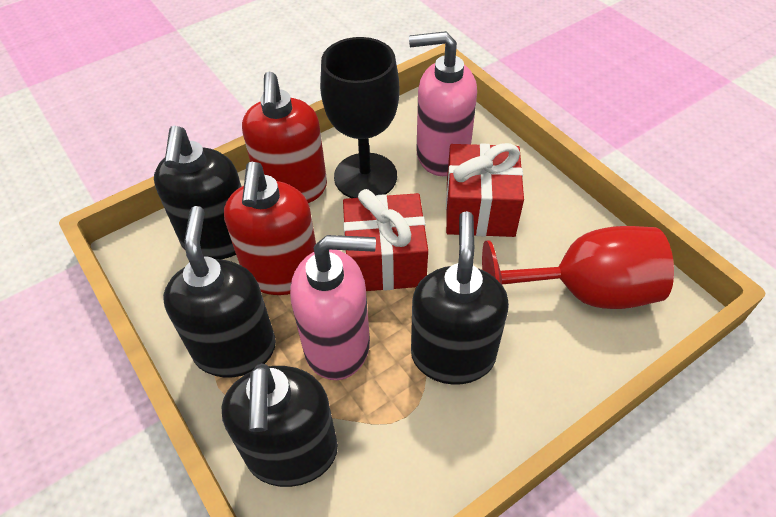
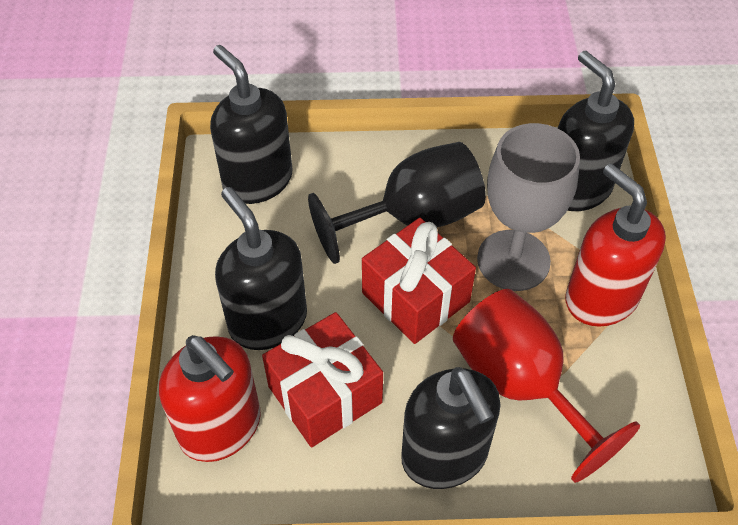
grey goblet: 0 -> 1
pink soap dispenser: 2 -> 0

